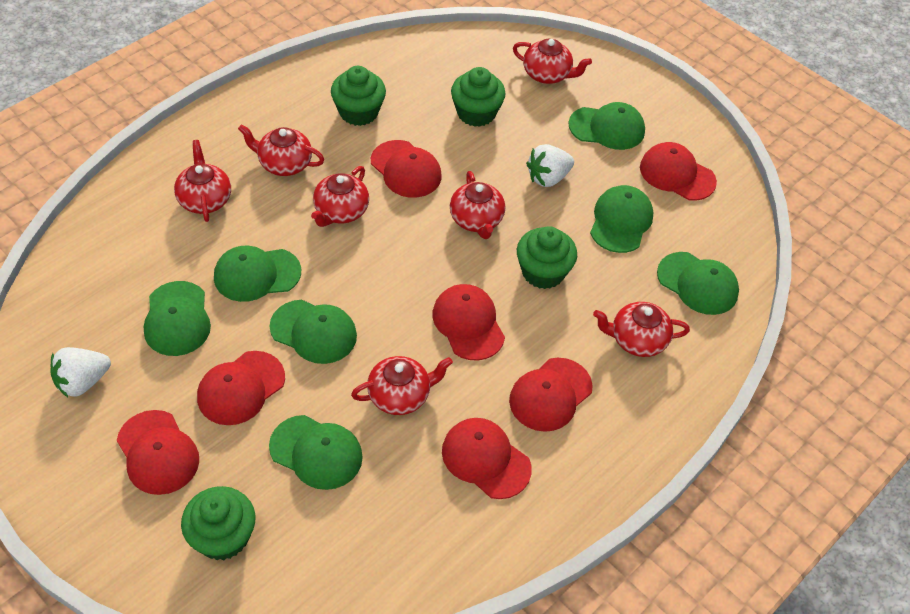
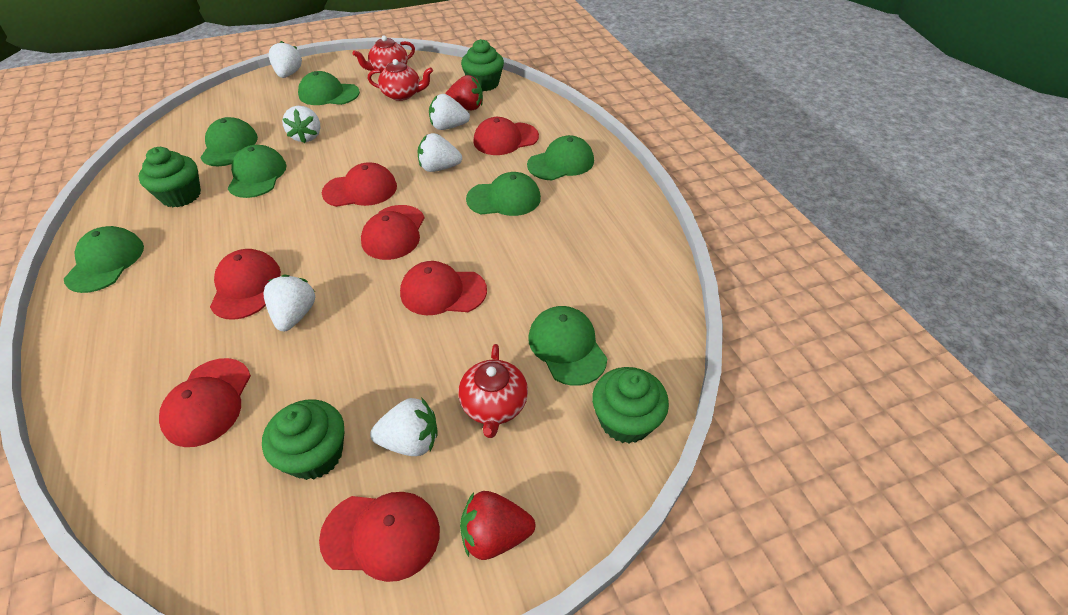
red strawberry: 0 -> 2
red teapot: 7 -> 3
white strawberry: 2 -> 6

